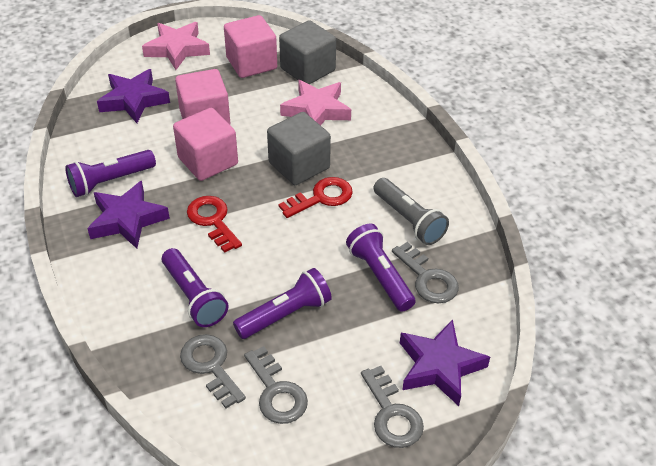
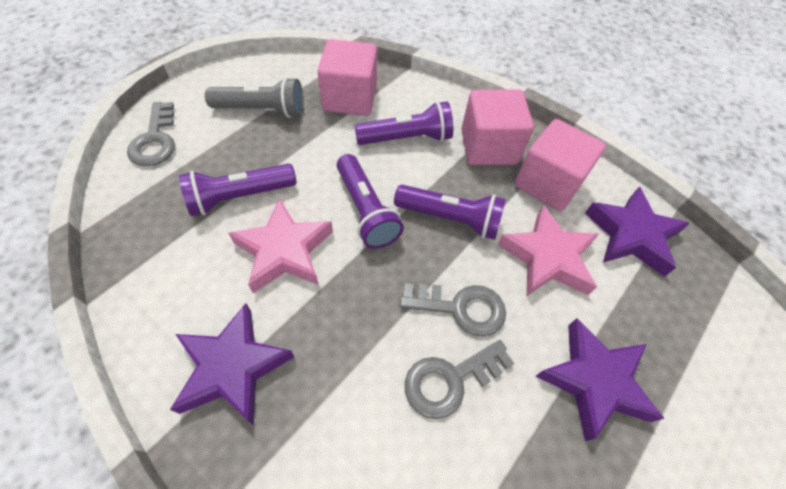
grey cube: 2 -> 0
grey key: 4 -> 3
red key: 2 -> 0

